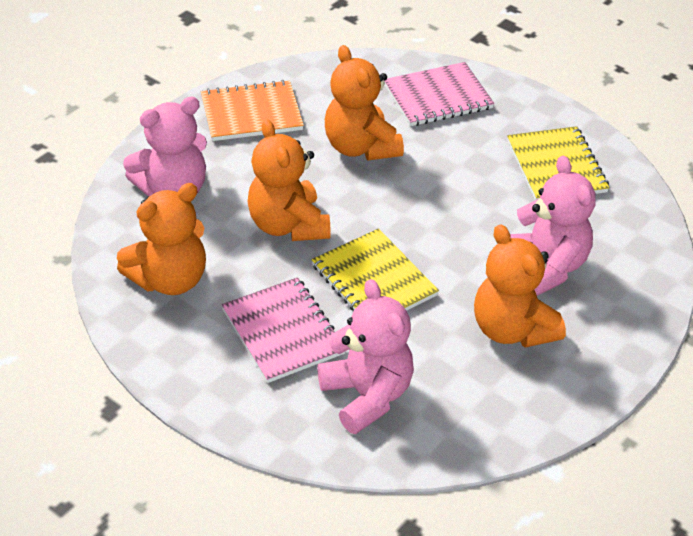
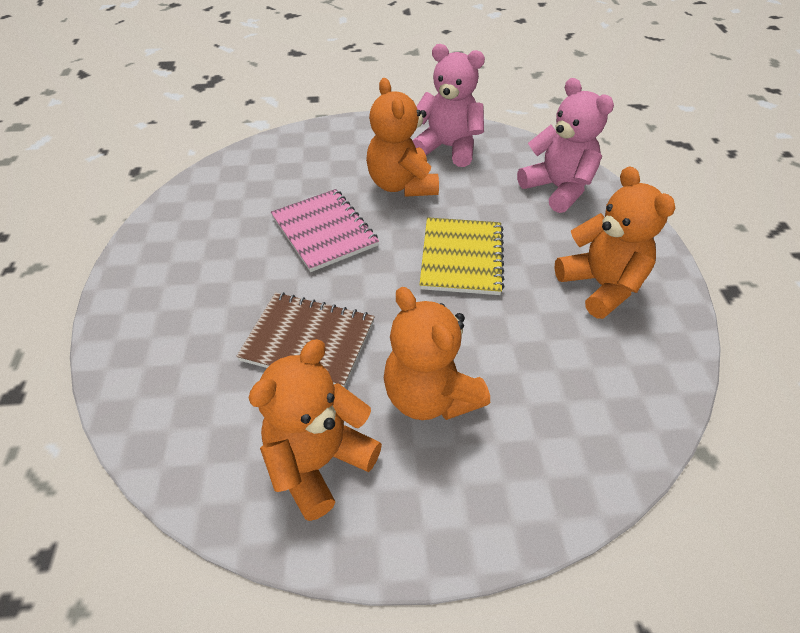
brown notebook: 0 -> 1
orange notebook: 1 -> 0
pink notebook: 2 -> 1
pink teddy bear: 3 -> 2
yellow notebook: 2 -> 1

